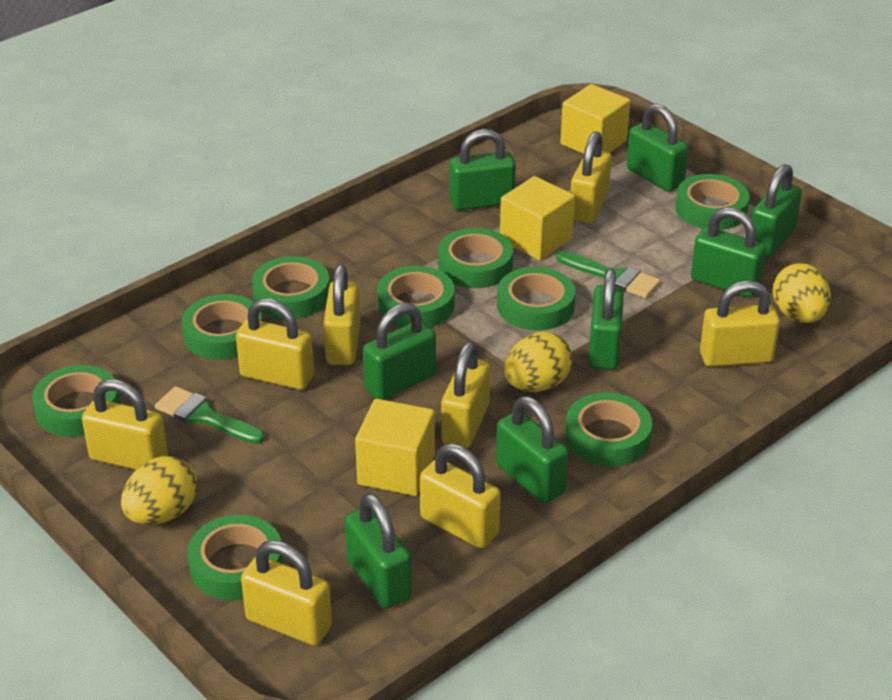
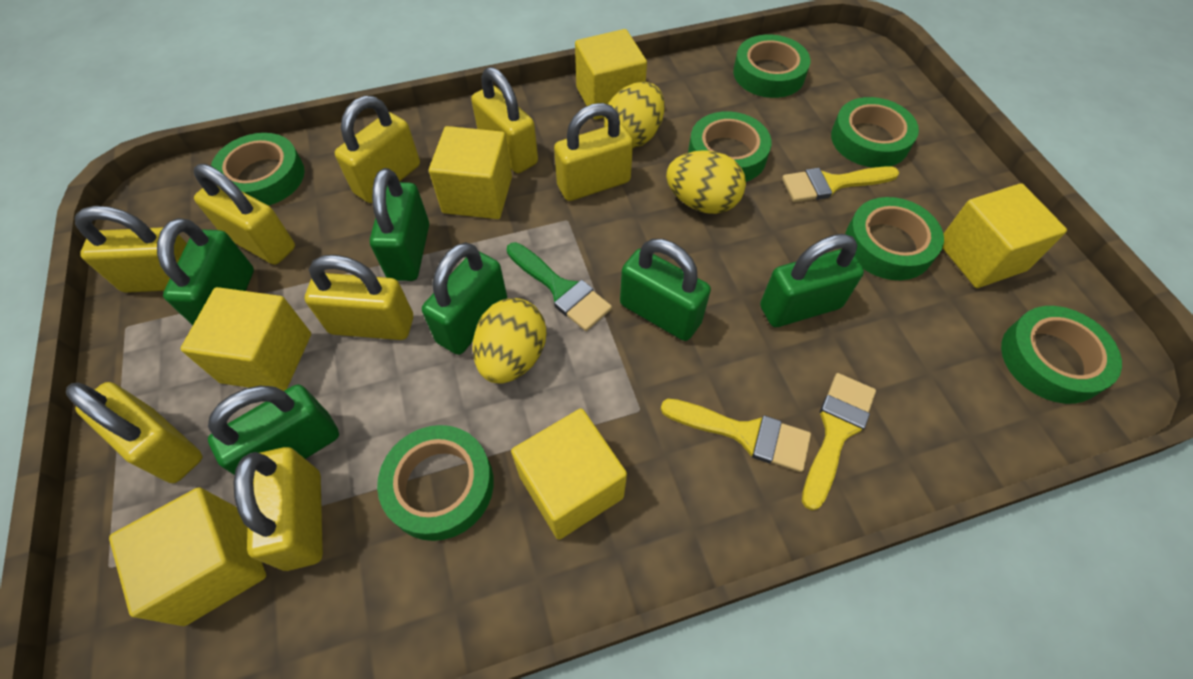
green brush: 2 -> 1
green padlock: 8 -> 6
green tape: 9 -> 7
yellow brush: 0 -> 3
yellow cube: 3 -> 6

